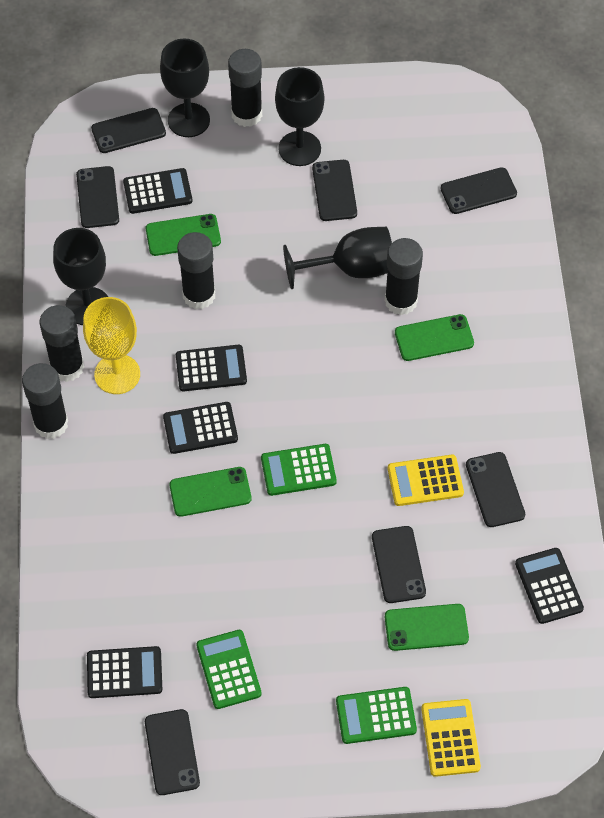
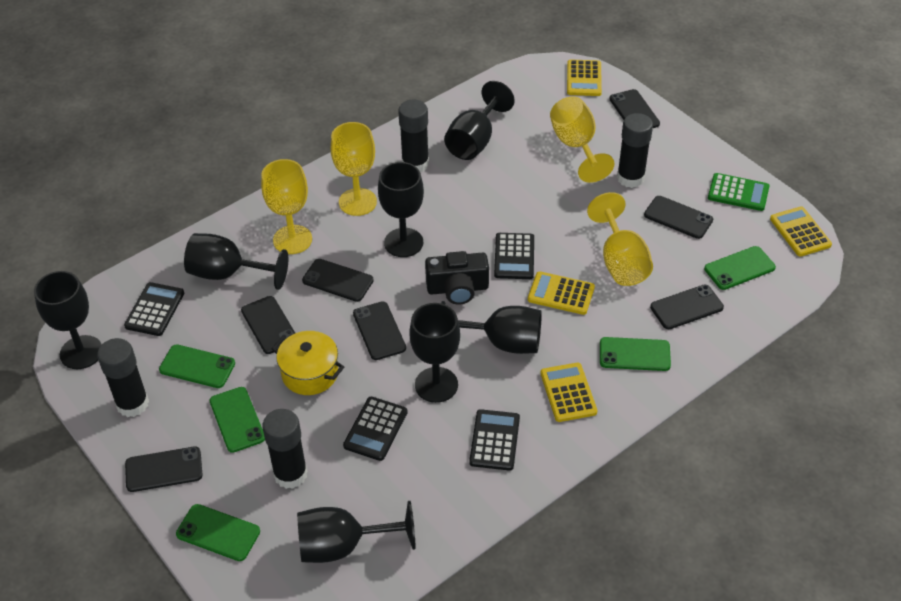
black calculator: 5 -> 4
black camera: 0 -> 1
black glue stick: 5 -> 4
black goblet: 4 -> 7
green calculator: 3 -> 1
green phone: 4 -> 5
yellow calculator: 2 -> 4
yellow goblet: 1 -> 4
yellow pot: 0 -> 1

